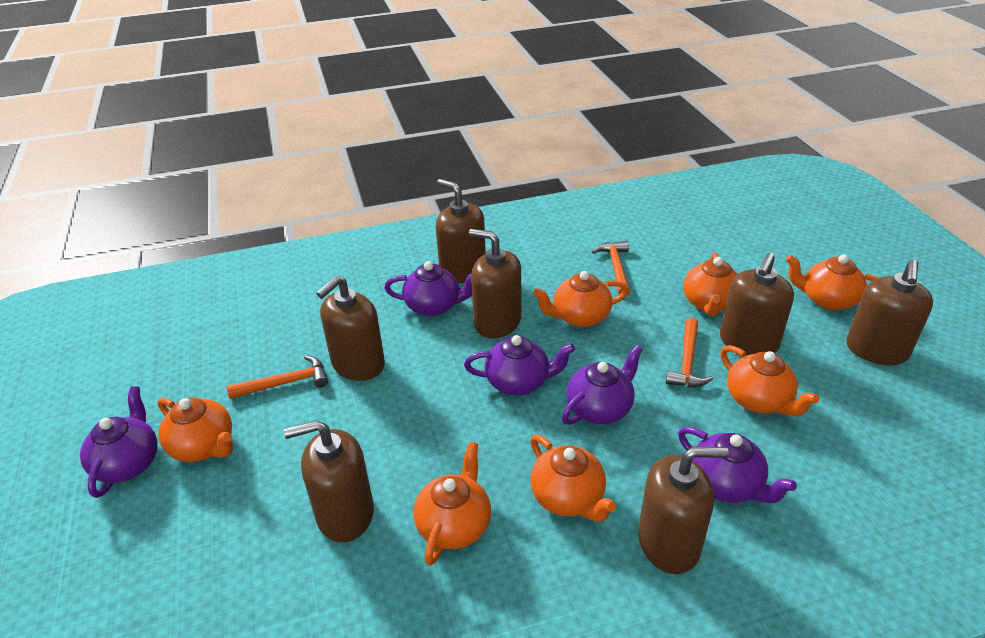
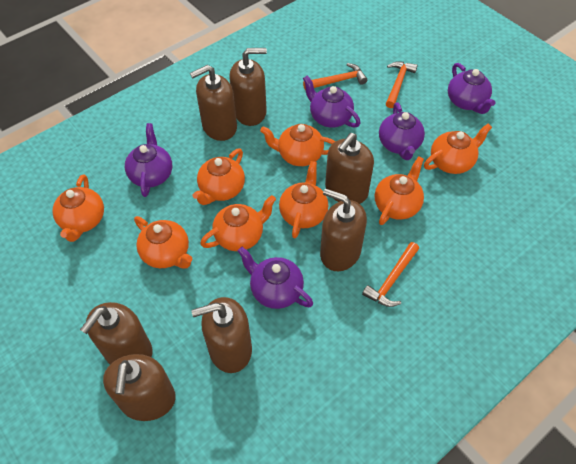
orange teapot: 7 -> 8

